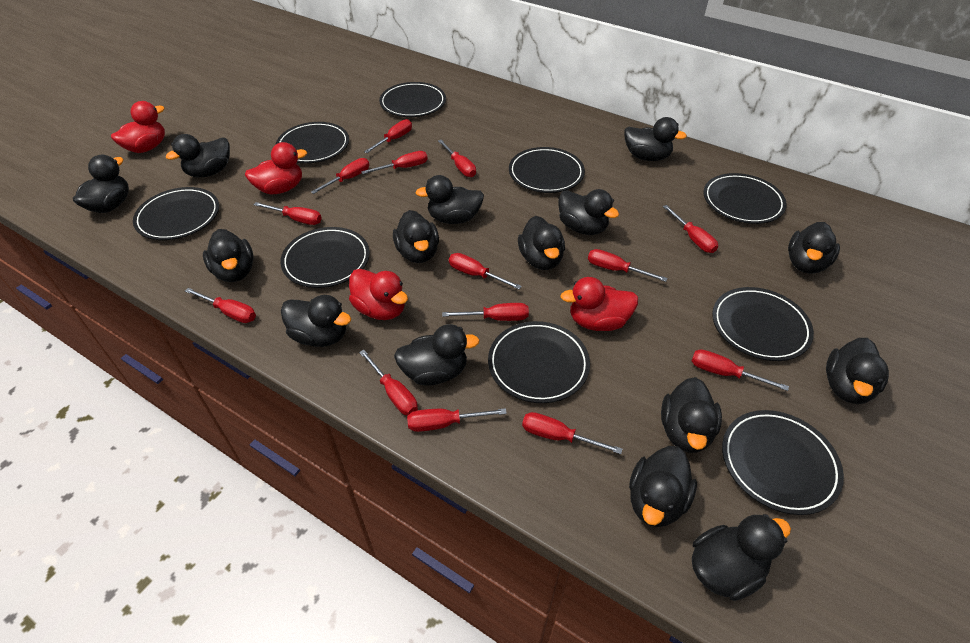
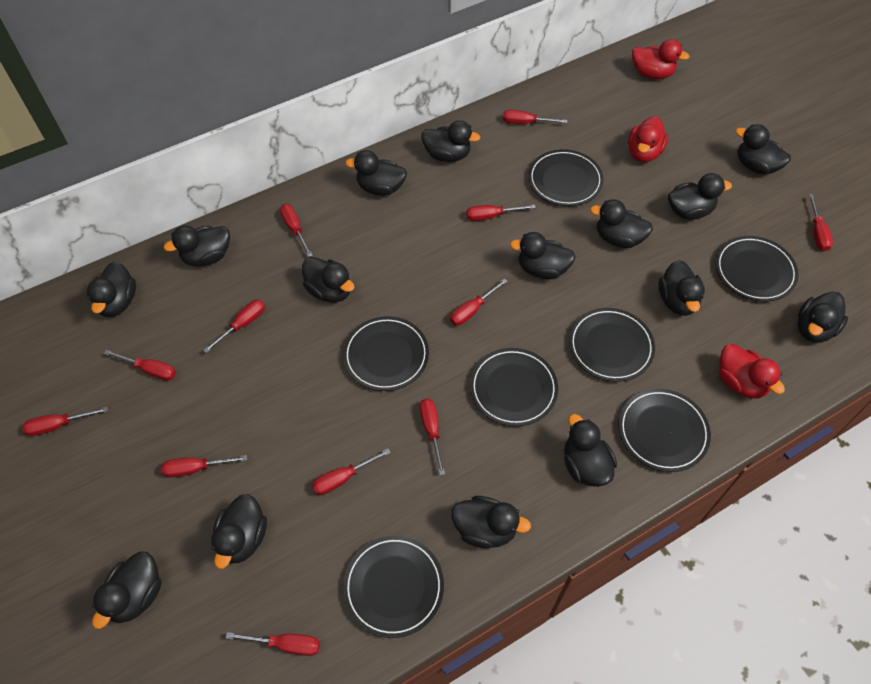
black plate: 9 -> 7
red duck: 4 -> 3
red screwdriver: 14 -> 12

